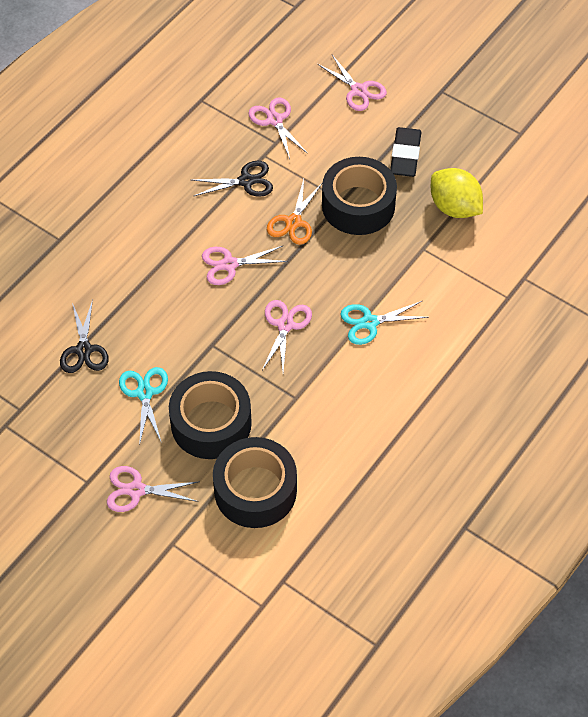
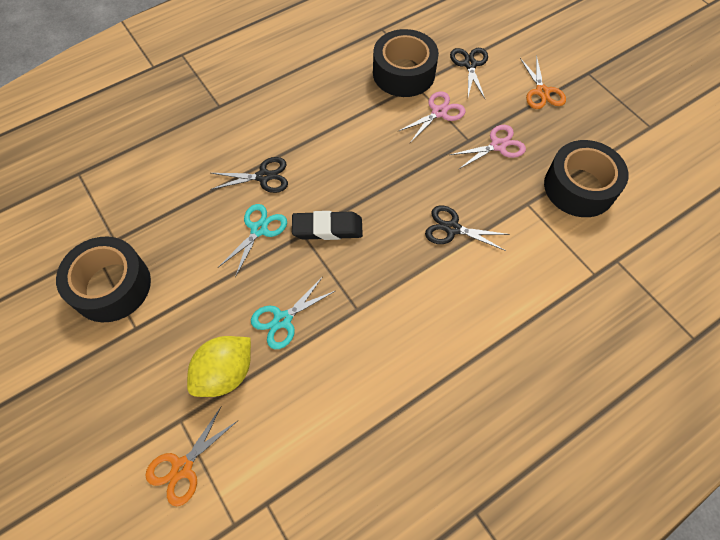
black scissors: 2 -> 3
orange scissors: 1 -> 2
pink scissors: 5 -> 2

